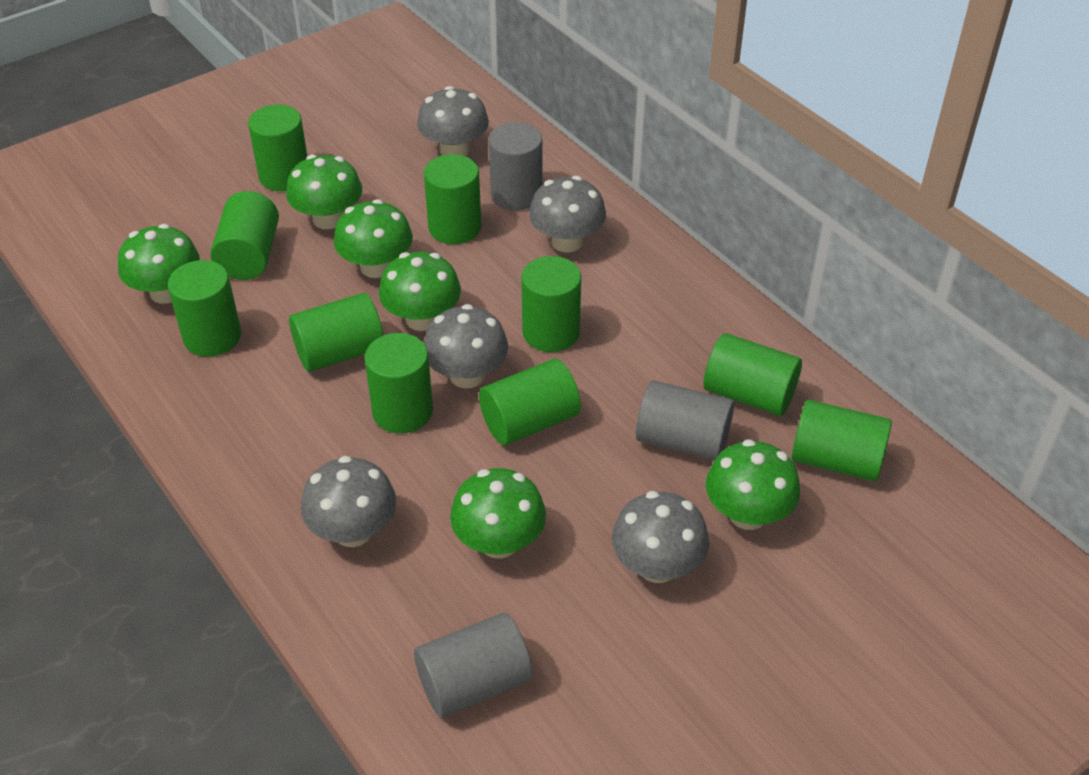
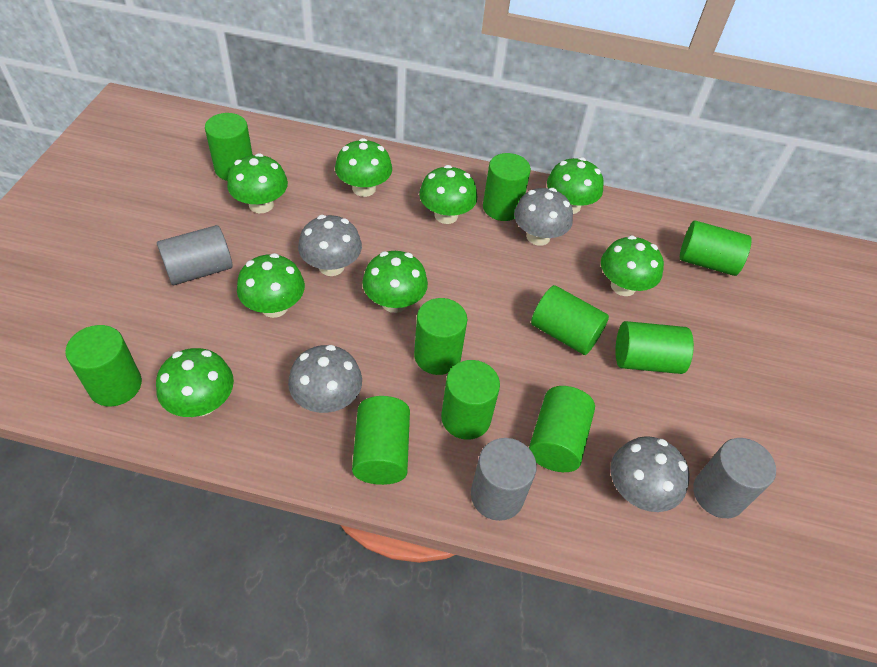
green mushroom: 6 -> 8
grey mushroom: 5 -> 4

